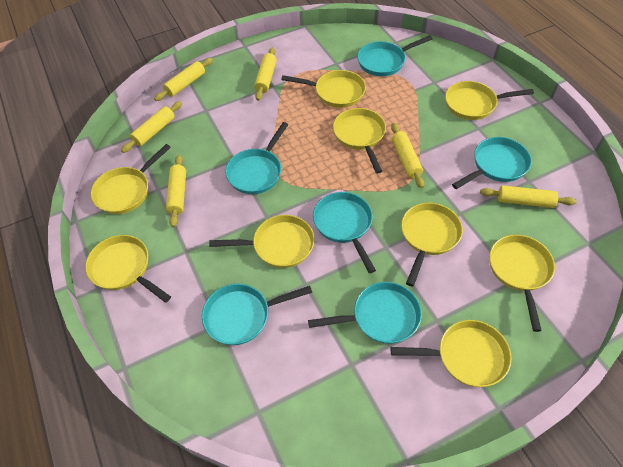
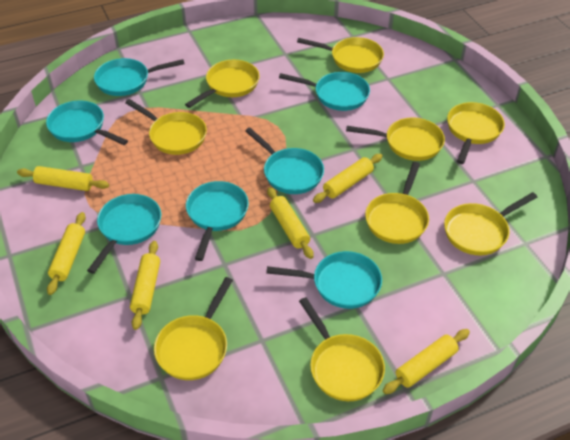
turquoise pan: 6 -> 7

